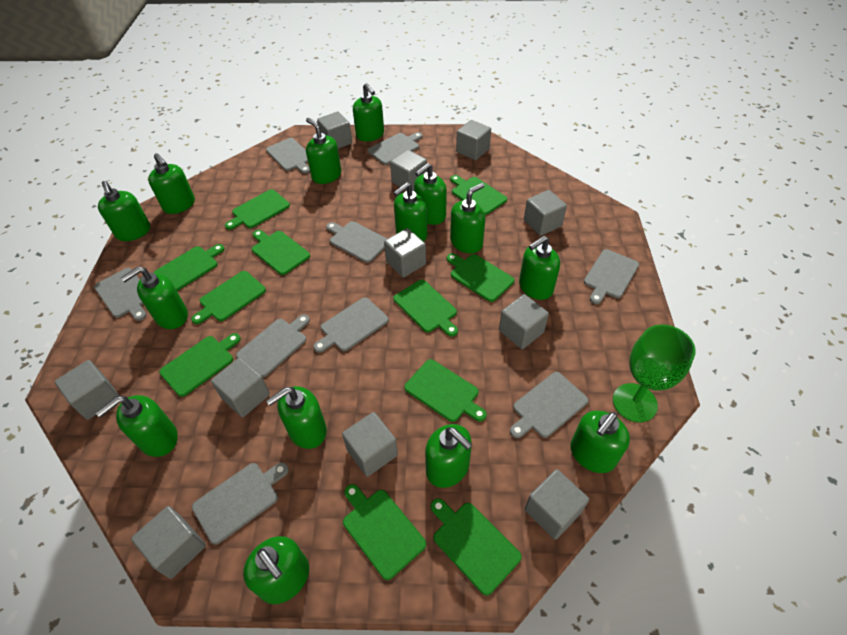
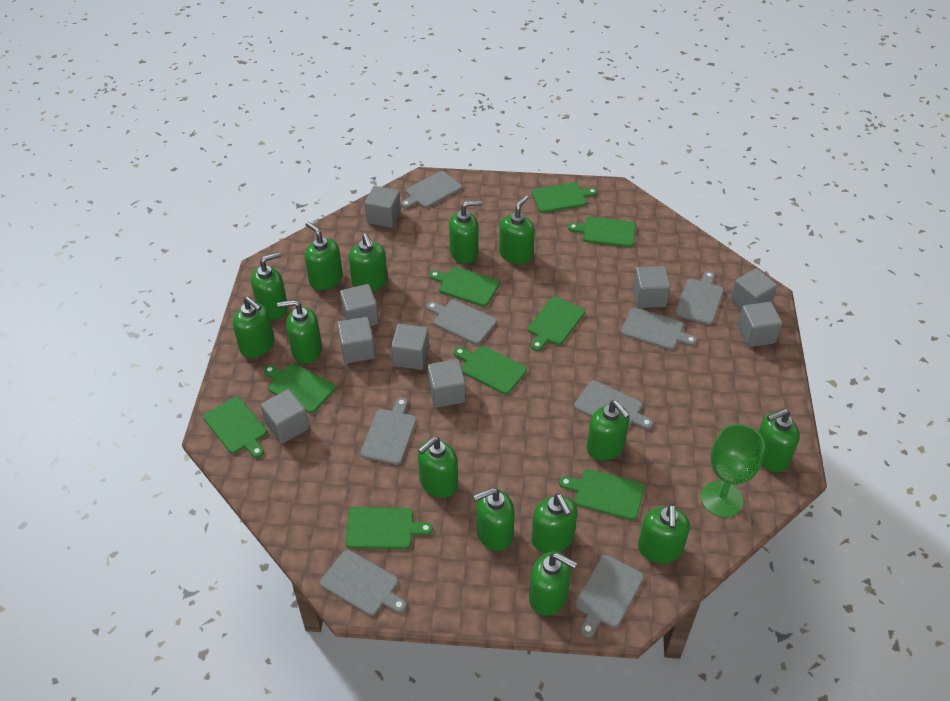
green cutting board: 11 -> 9
grey cube: 11 -> 9
grey cutting board: 9 -> 8

